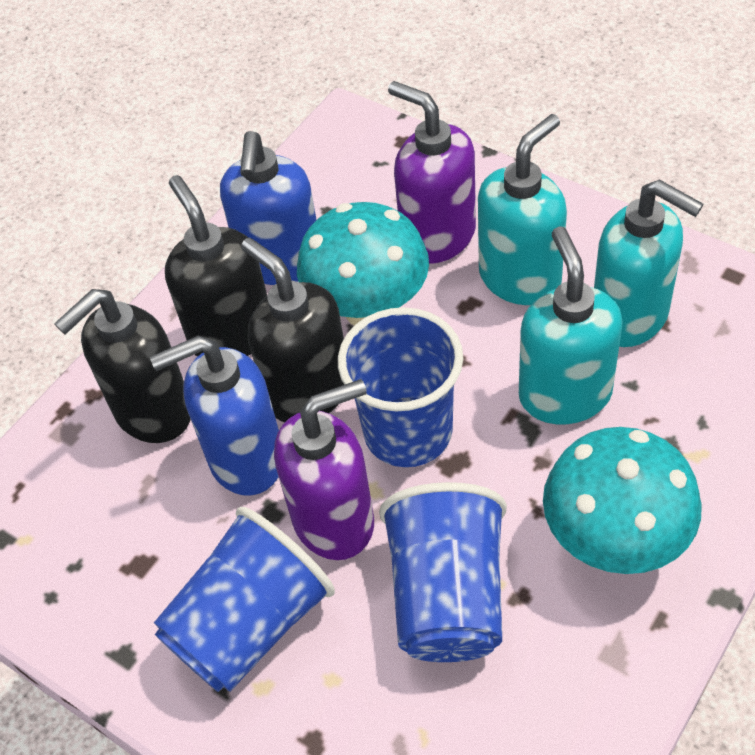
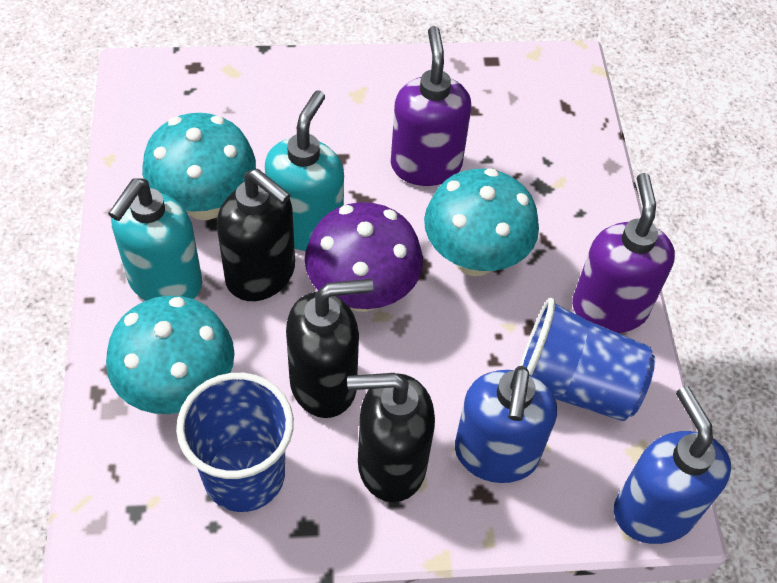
blue cup: 3 -> 2
purple mushroom: 0 -> 1
turquoise mushroom: 2 -> 3
turquoise soap dispenser: 3 -> 2

